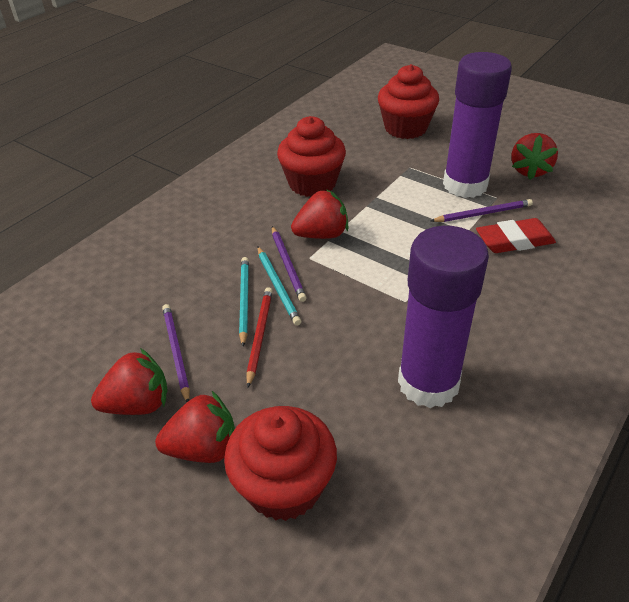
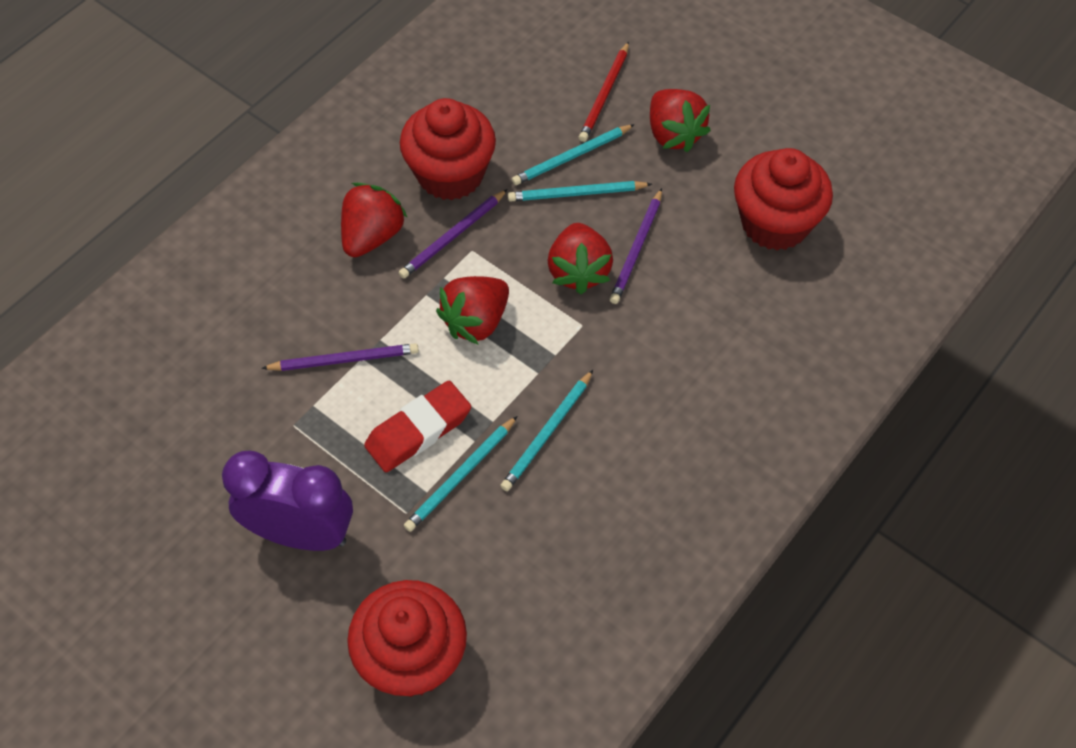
purple clock: 0 -> 1
purple glue stick: 2 -> 0
turquoise pencil: 2 -> 4

